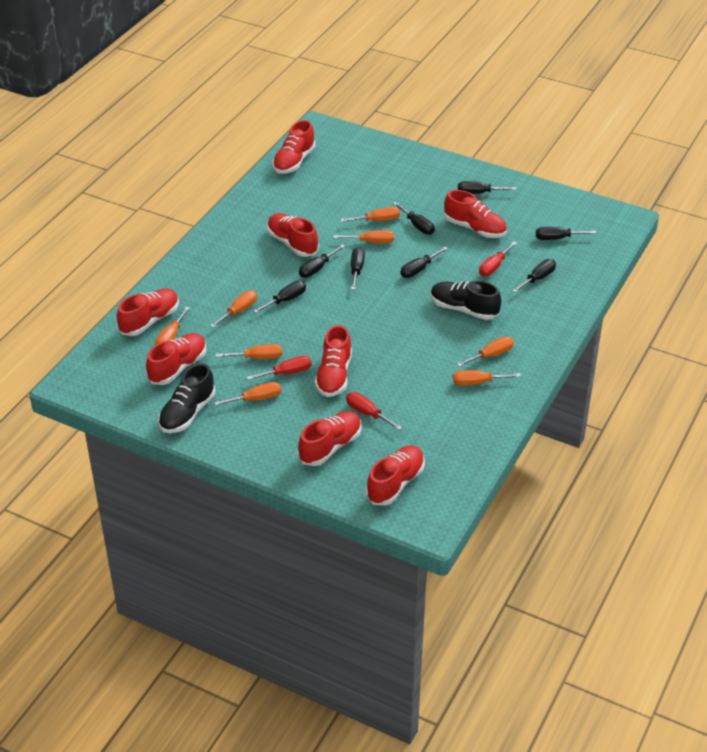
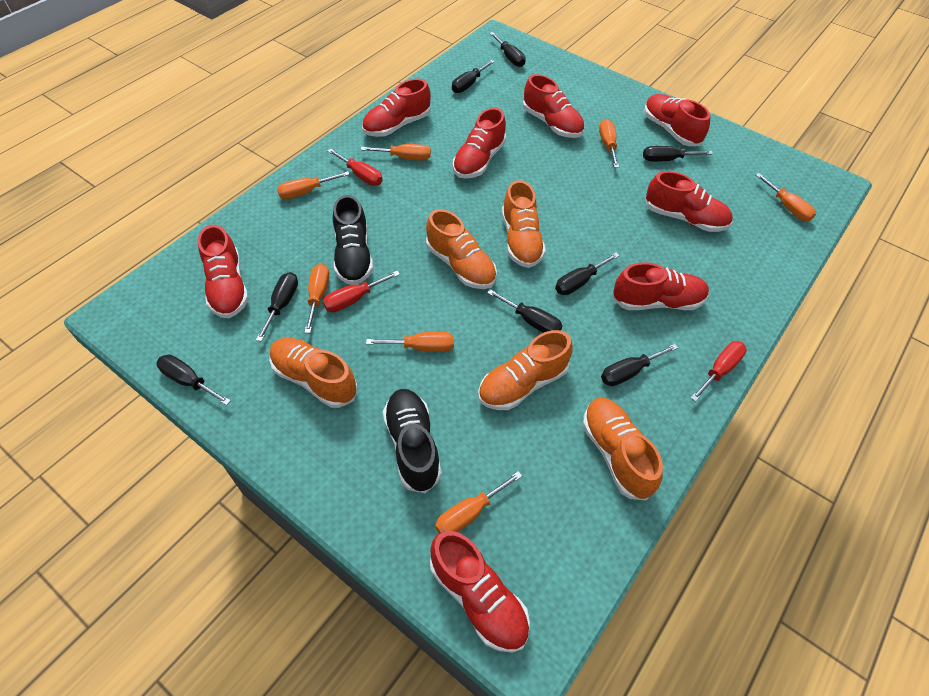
orange screwdriver: 8 -> 7
orange shoe: 0 -> 5

